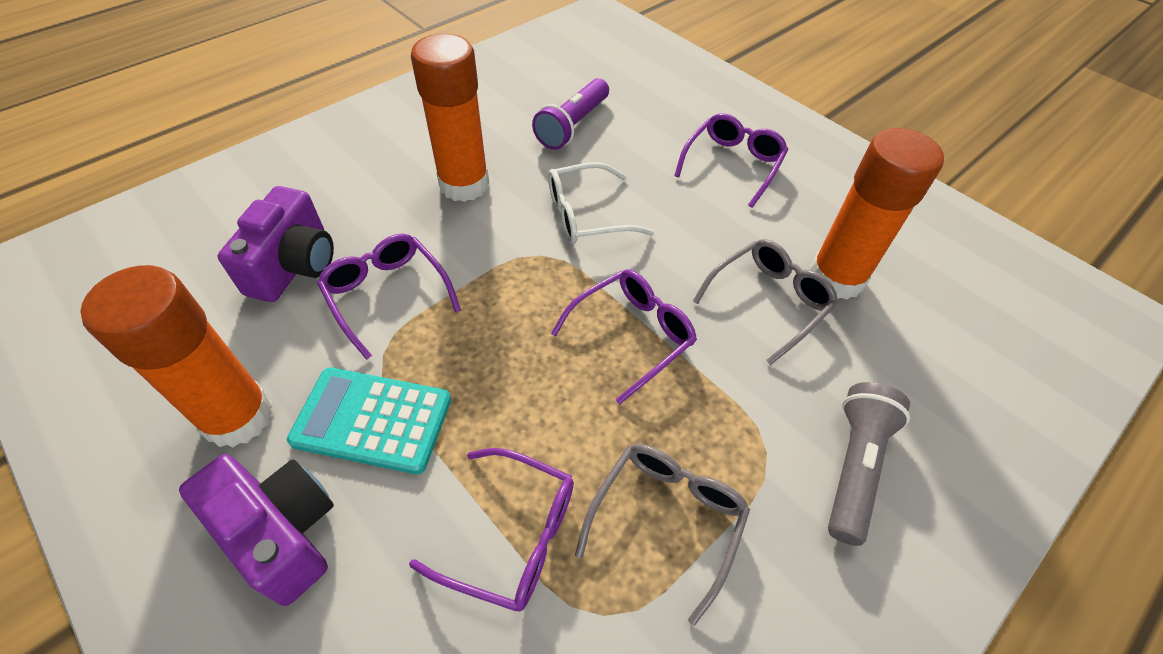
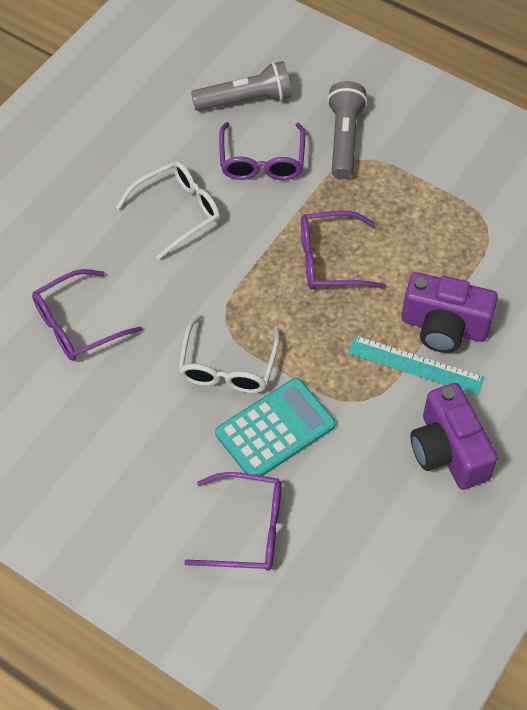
grey flashlight: 1 -> 2
grey glasses: 2 -> 0
orange glue stick: 3 -> 0
purple flashlight: 1 -> 0
turquoise ruler: 0 -> 1
white glasses: 1 -> 2

